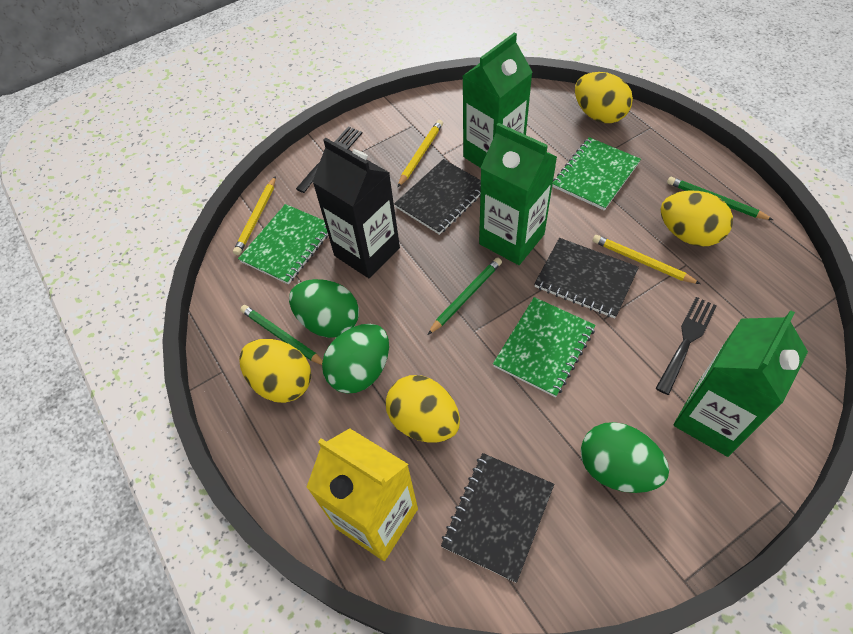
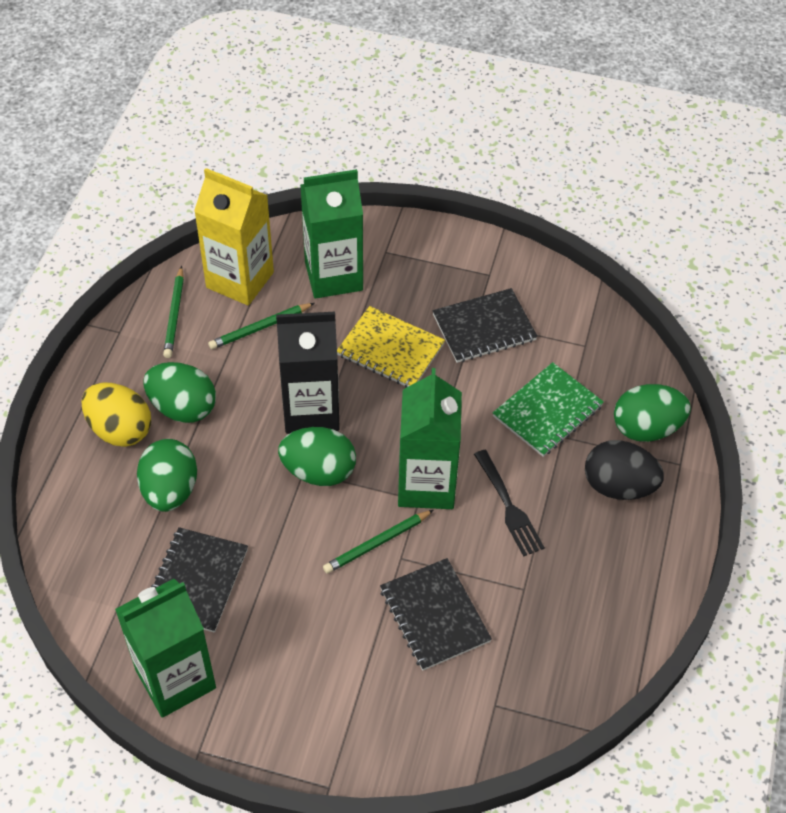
black egg: 0 -> 1
black fork: 2 -> 1
green egg: 3 -> 4
green notebook: 3 -> 1
yellow egg: 4 -> 1
yellow notebook: 0 -> 1
yellow pencil: 3 -> 0

